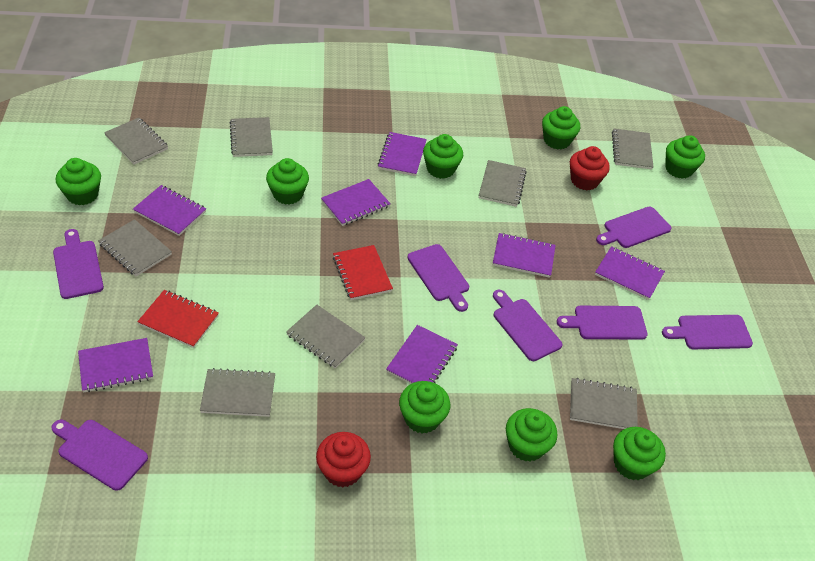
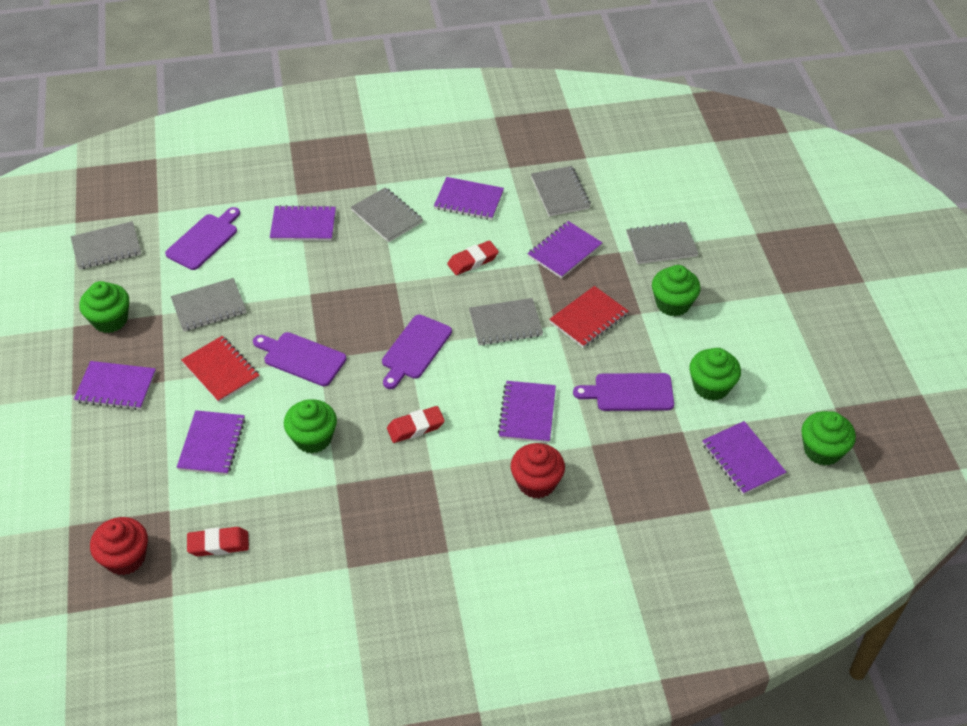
green cupcake: 8 -> 5
grey notebook: 8 -> 6
purple cutting board: 7 -> 4
red eraser: 0 -> 3

